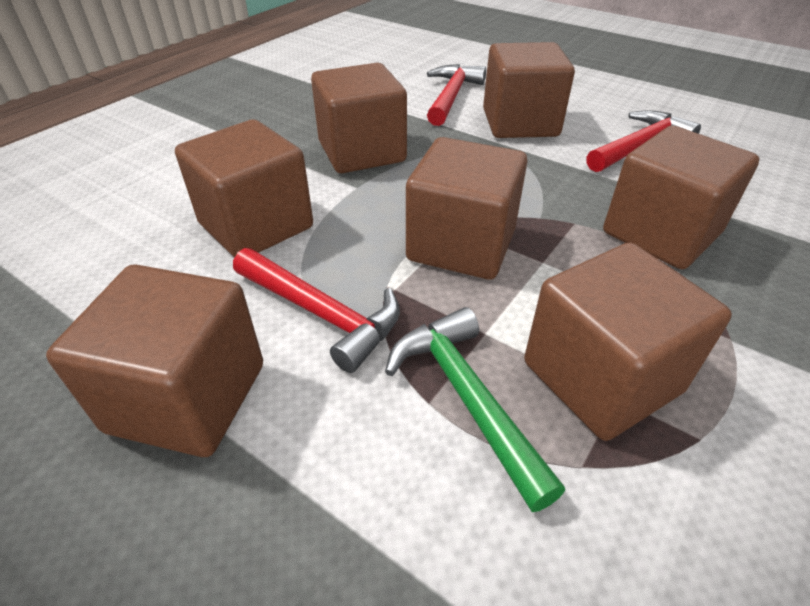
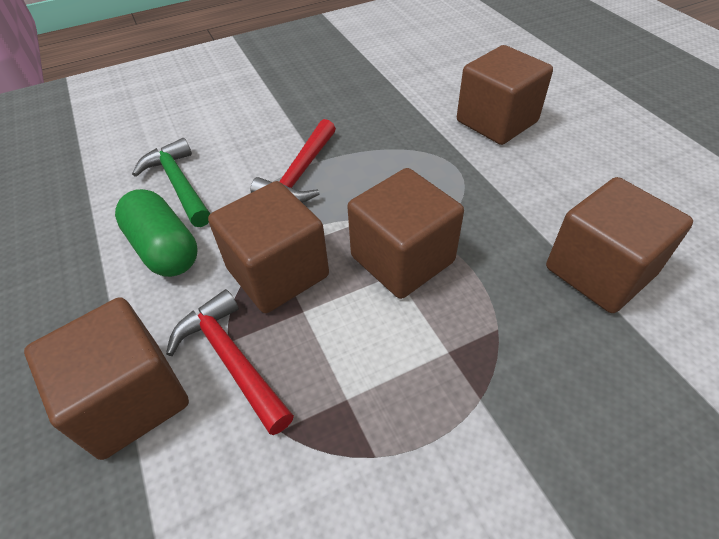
brown cube: 7 -> 5
green capsule: 0 -> 1
red hammer: 3 -> 2

